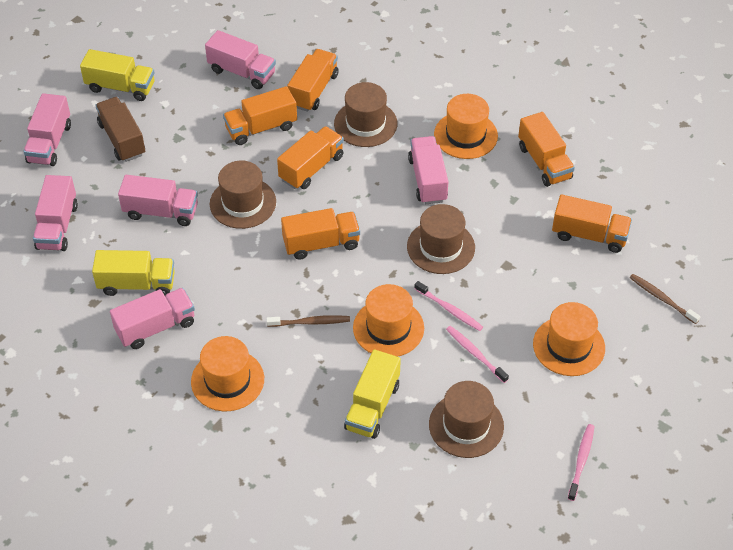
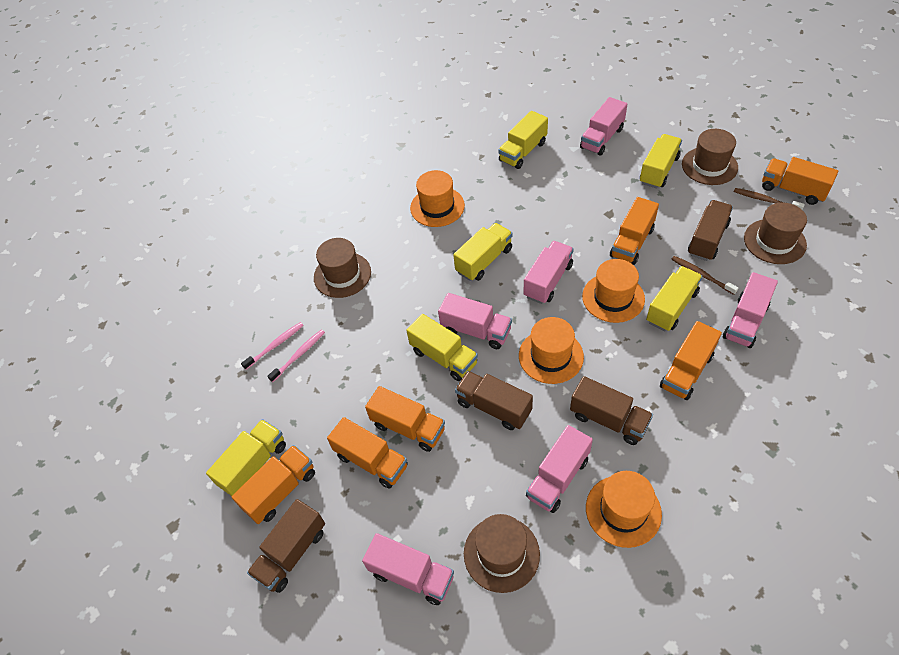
brown truck: 1 -> 4
pink toothbrush: 3 -> 2
yellow truck: 3 -> 6

